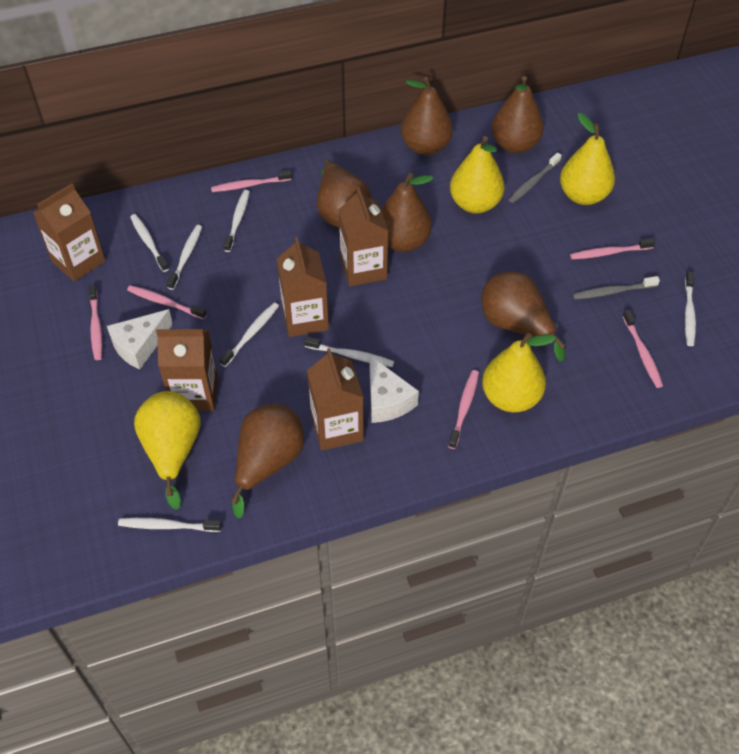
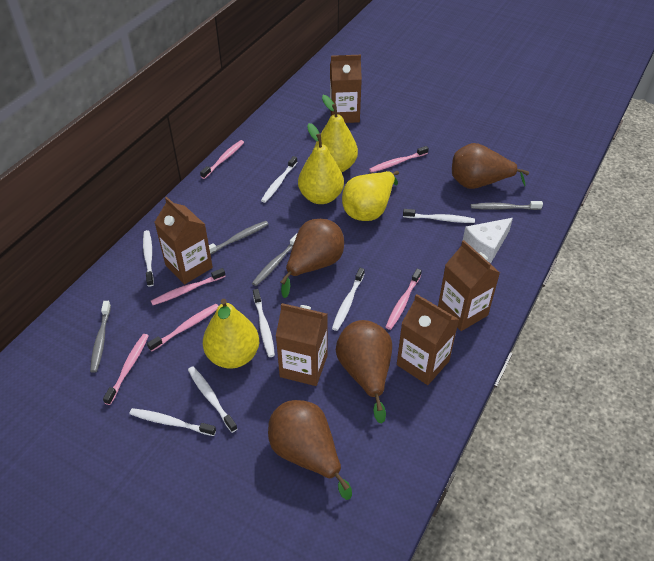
brown pear: 6 -> 4
grey toothbrush: 2 -> 4
white cheese: 2 -> 1

